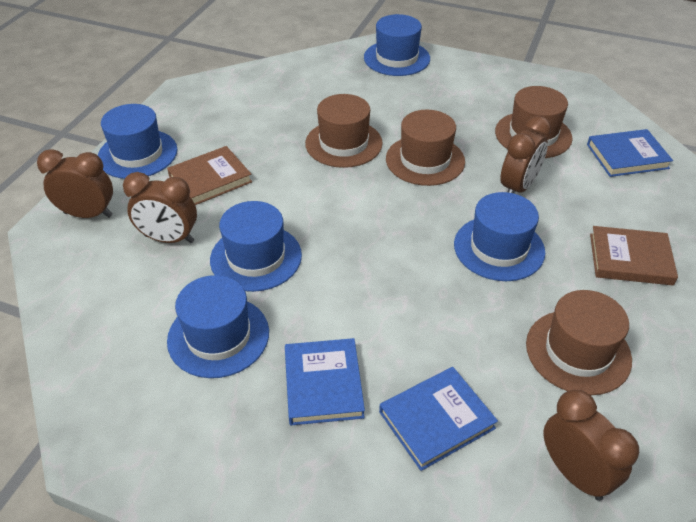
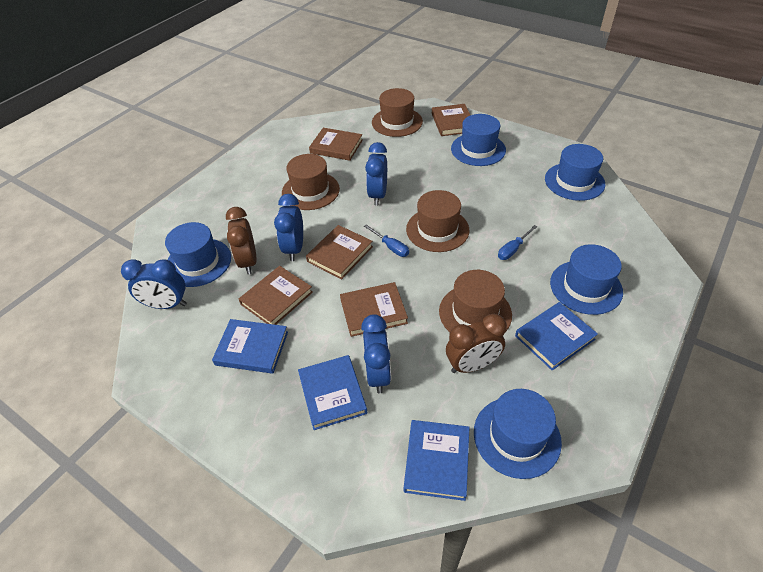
blue book: 3 -> 4
blue clock: 0 -> 4
blue screwdriver: 0 -> 2
brown book: 2 -> 5
brown clock: 4 -> 2

